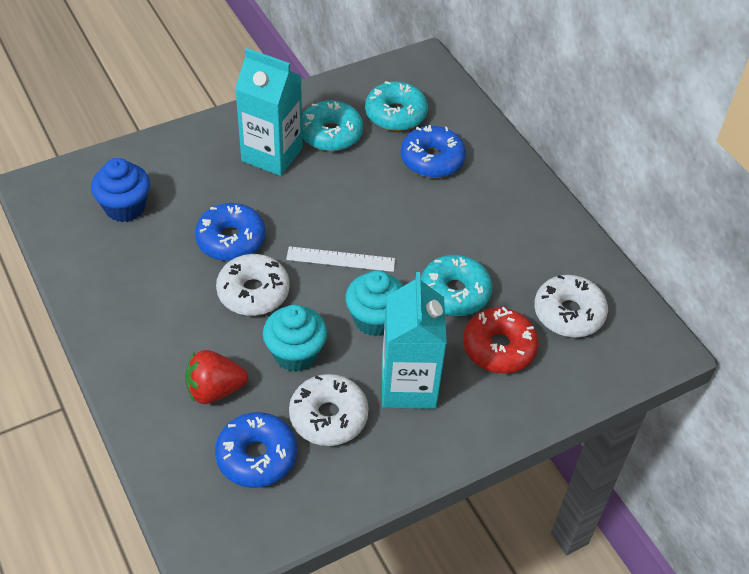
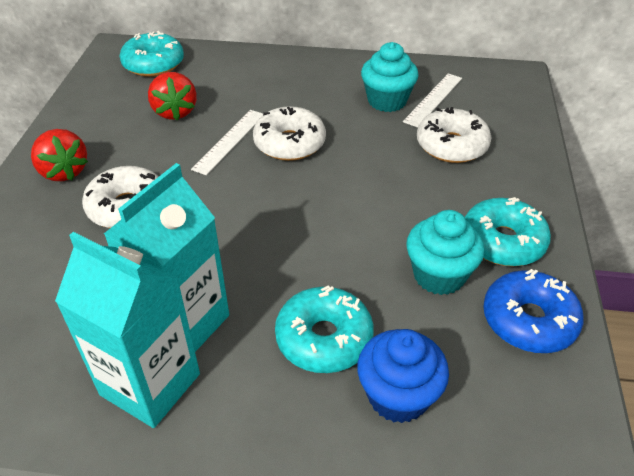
blue donut: 3 -> 1
red donut: 1 -> 0
red strawberry: 1 -> 2
white ruler: 1 -> 2

